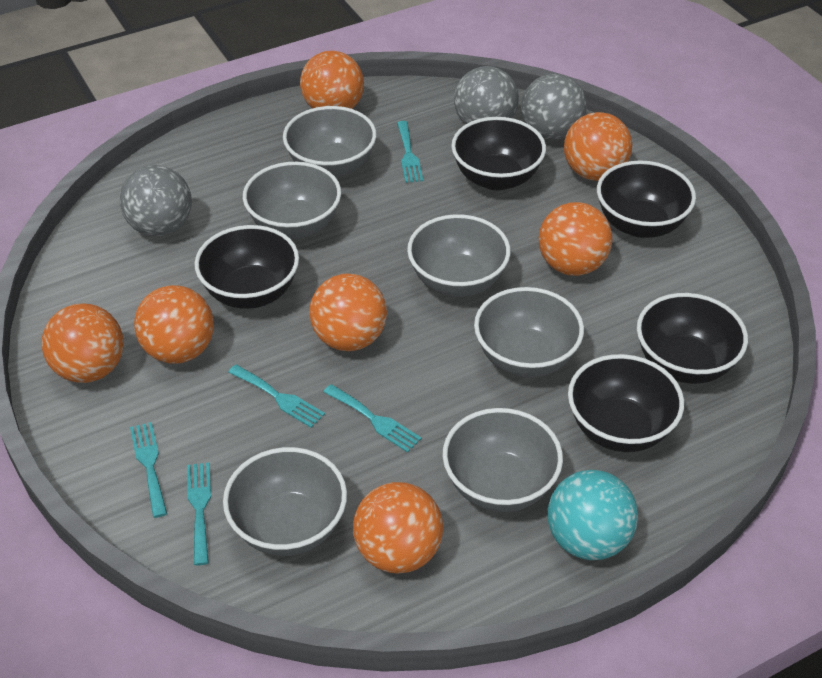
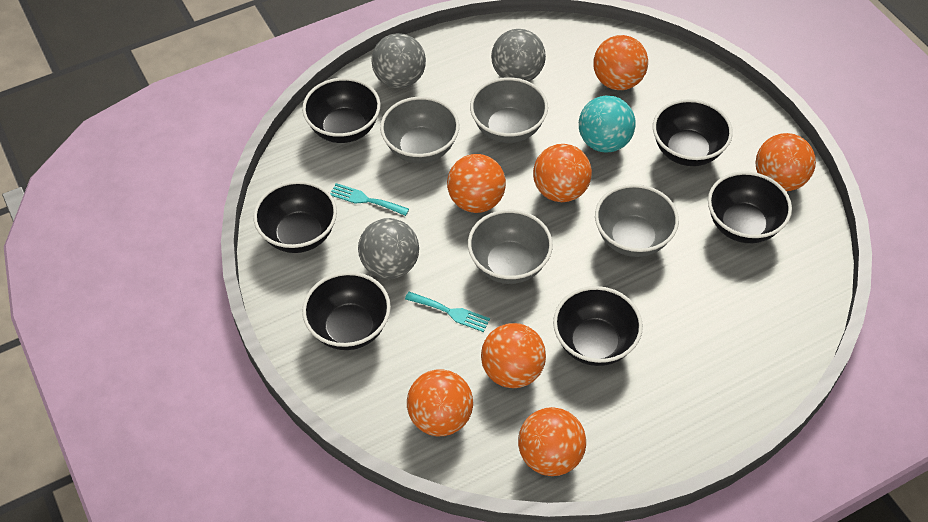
black bowl: 5 -> 6
grey bowl: 6 -> 4
turquoise fork: 5 -> 2

